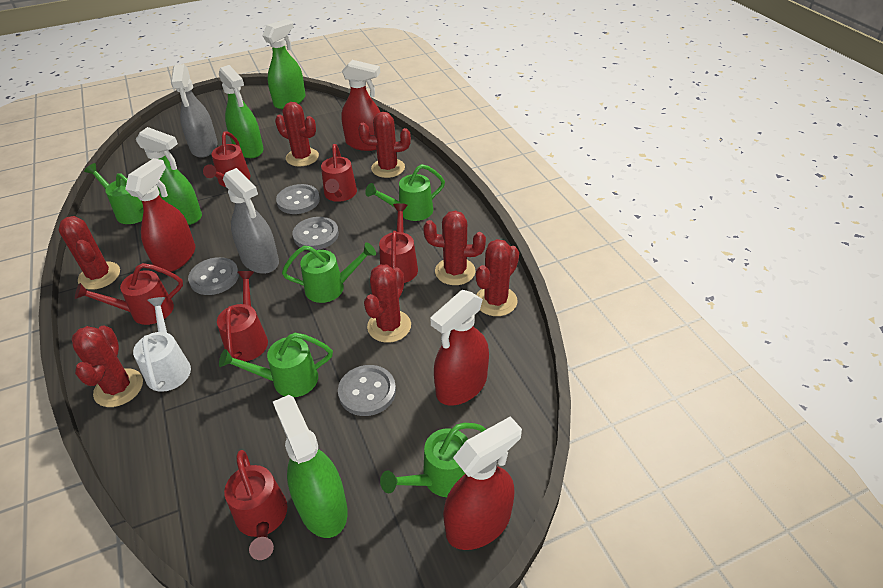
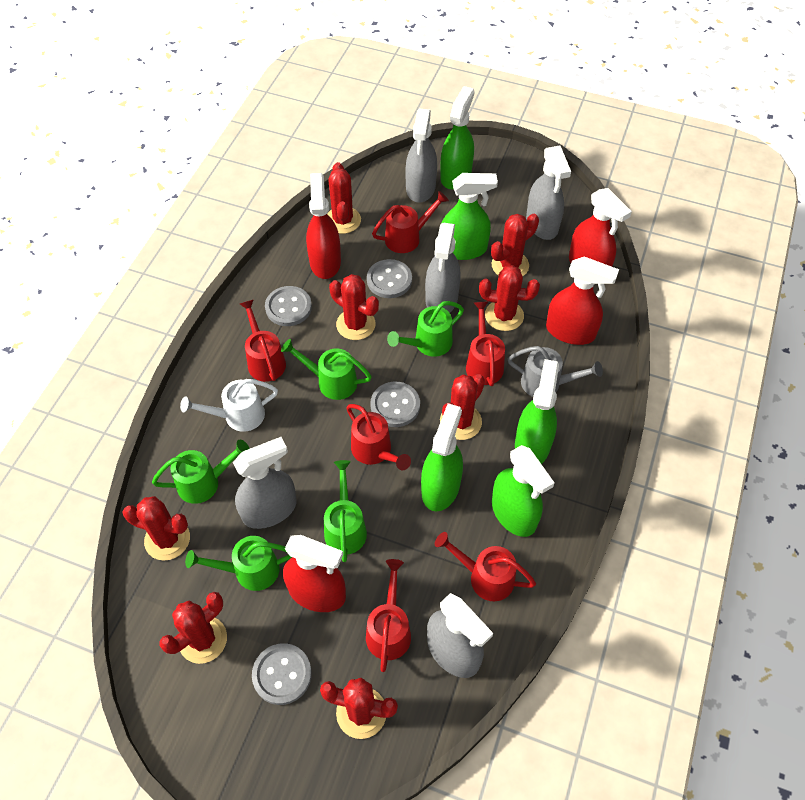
green spray bottle: 4 -> 5
grey spray bottle: 2 -> 5
grey watering can: 0 -> 1
red cactus: 7 -> 8

